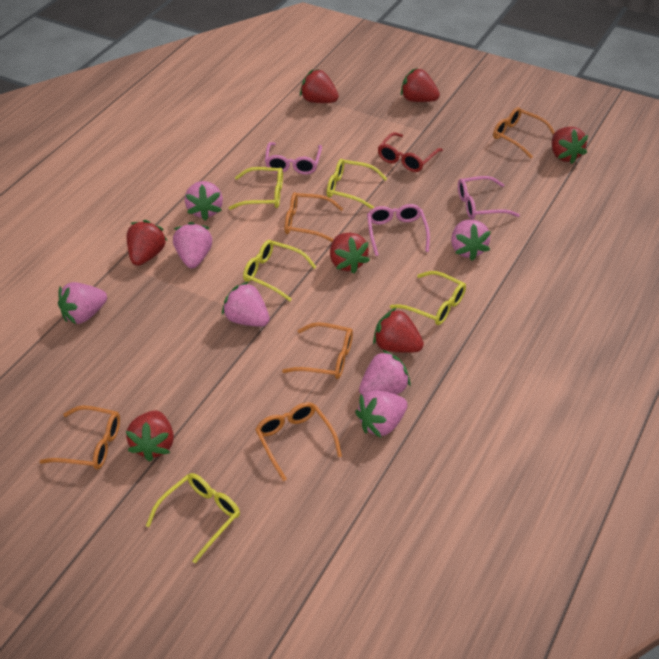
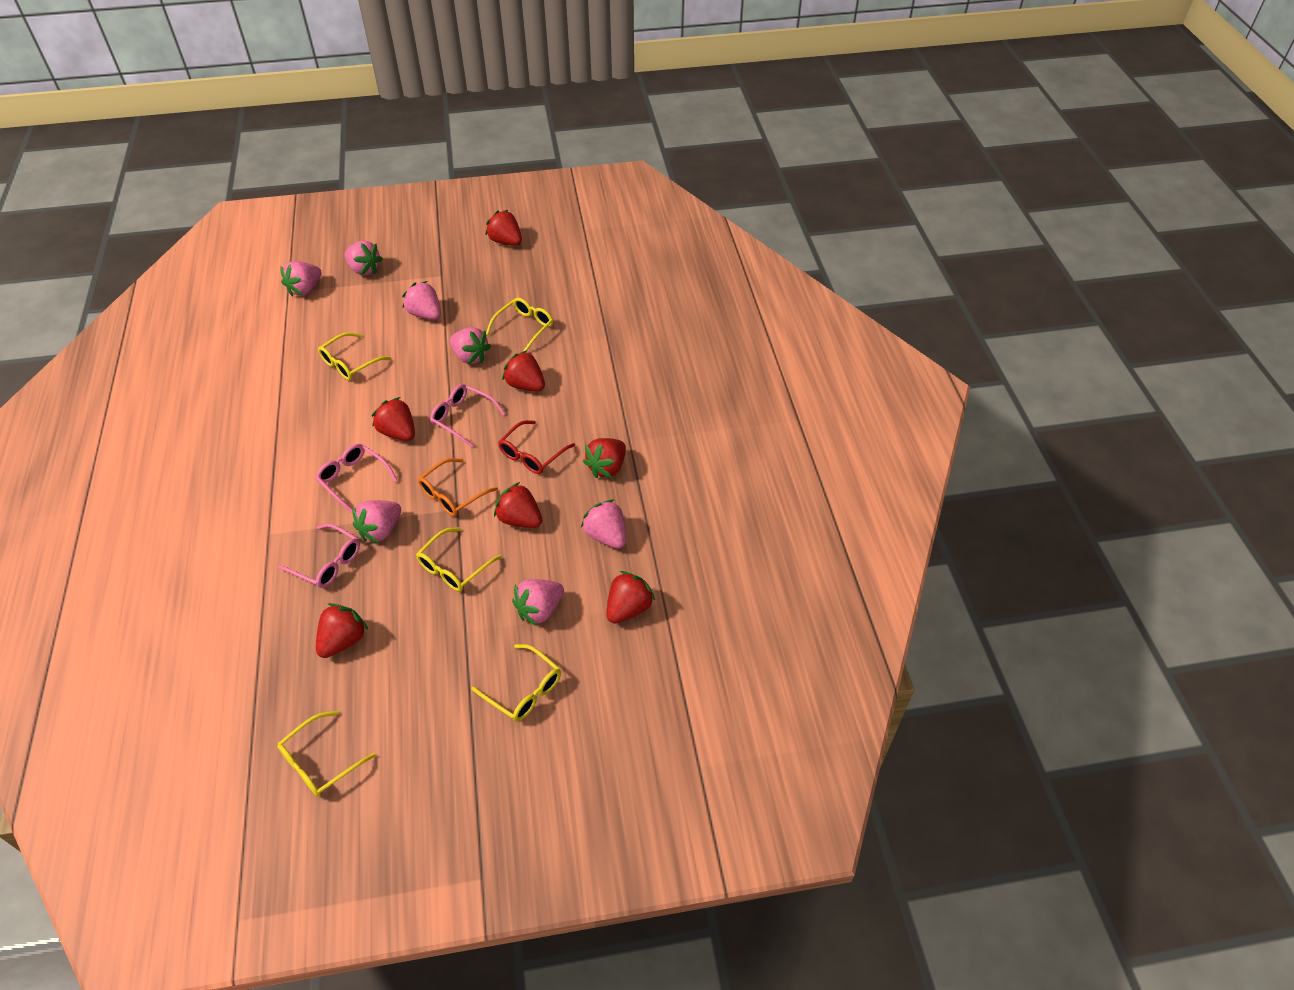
orange glasses: 5 -> 1

